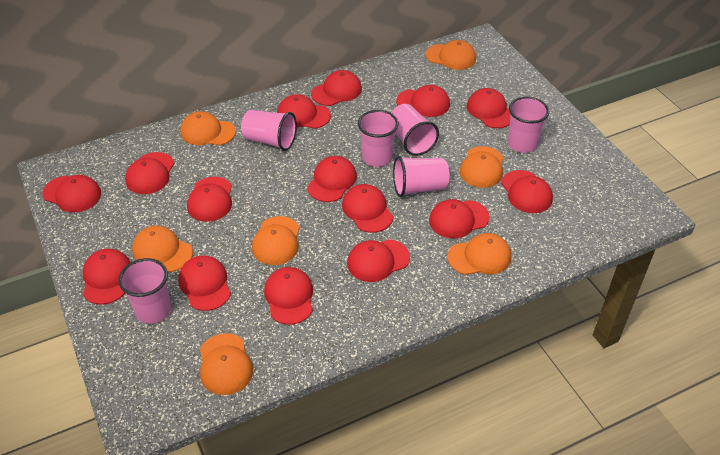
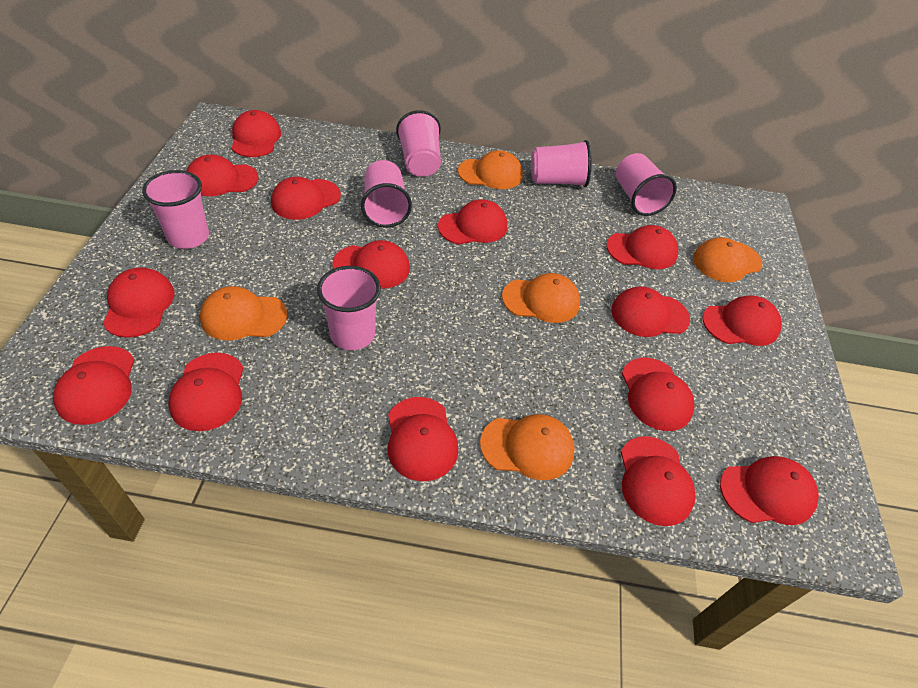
orange cap: 7 -> 5

